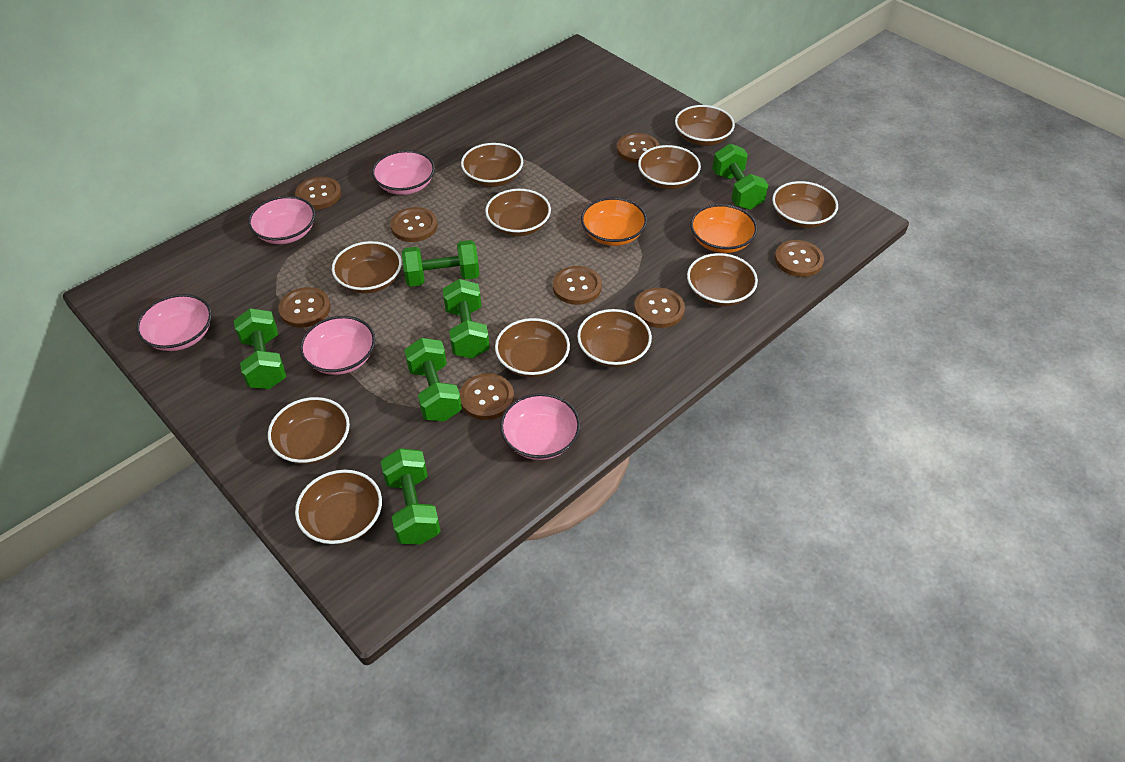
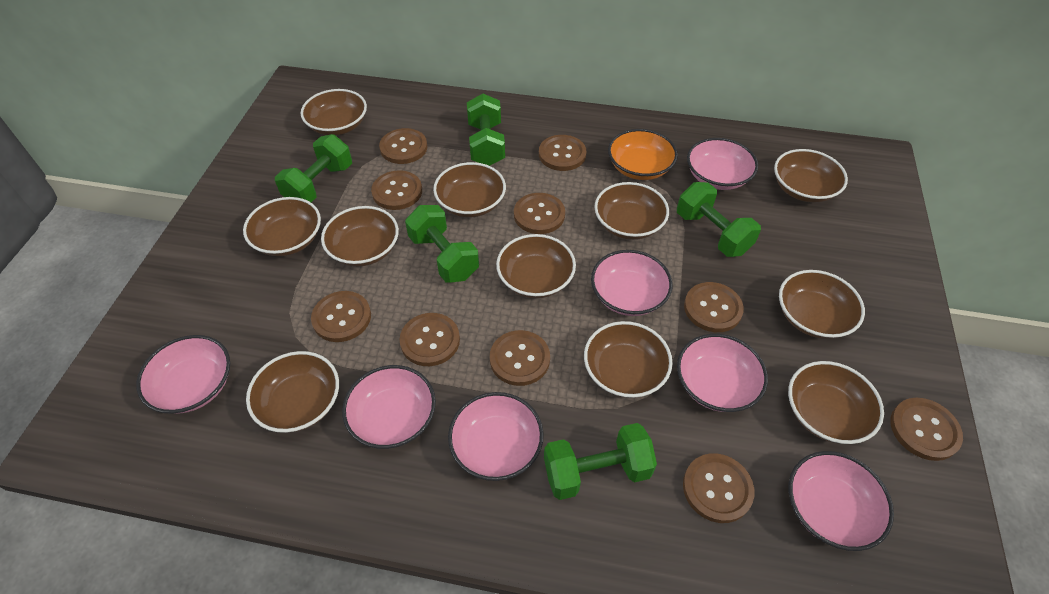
brown button: 8 -> 10
green dumbbell: 6 -> 5
orange bowl: 2 -> 1
pink bowl: 5 -> 7

